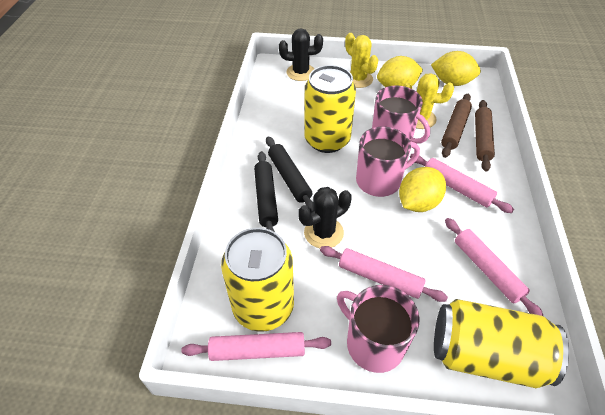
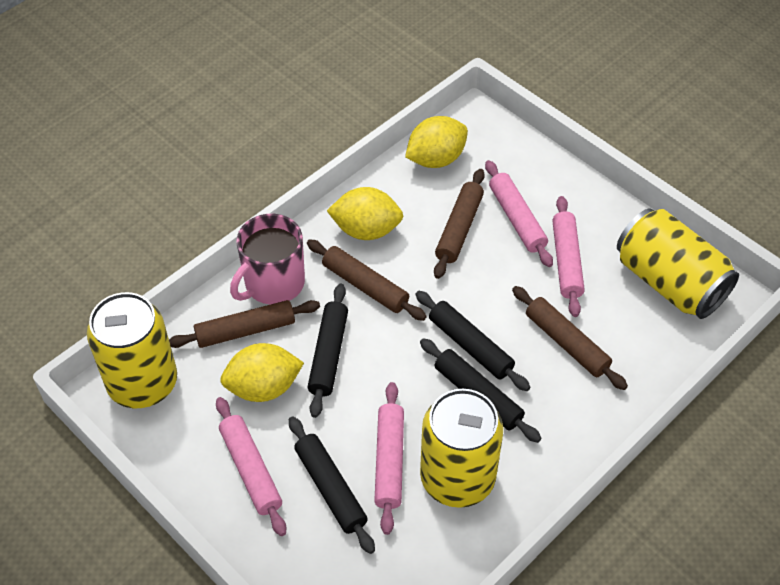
black cactus: 2 -> 0
black rolling pin: 2 -> 4
brown rolling pin: 2 -> 4
pink mug: 3 -> 1
yellow cactus: 2 -> 0

